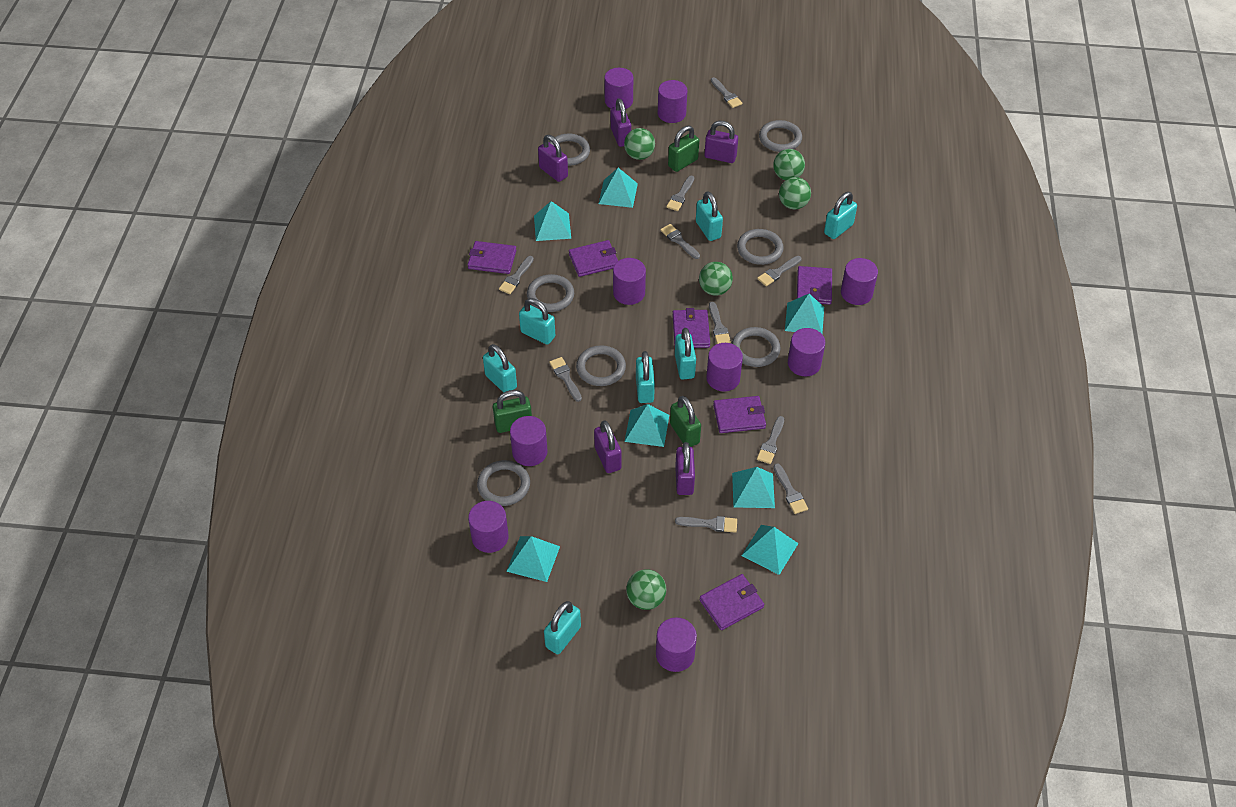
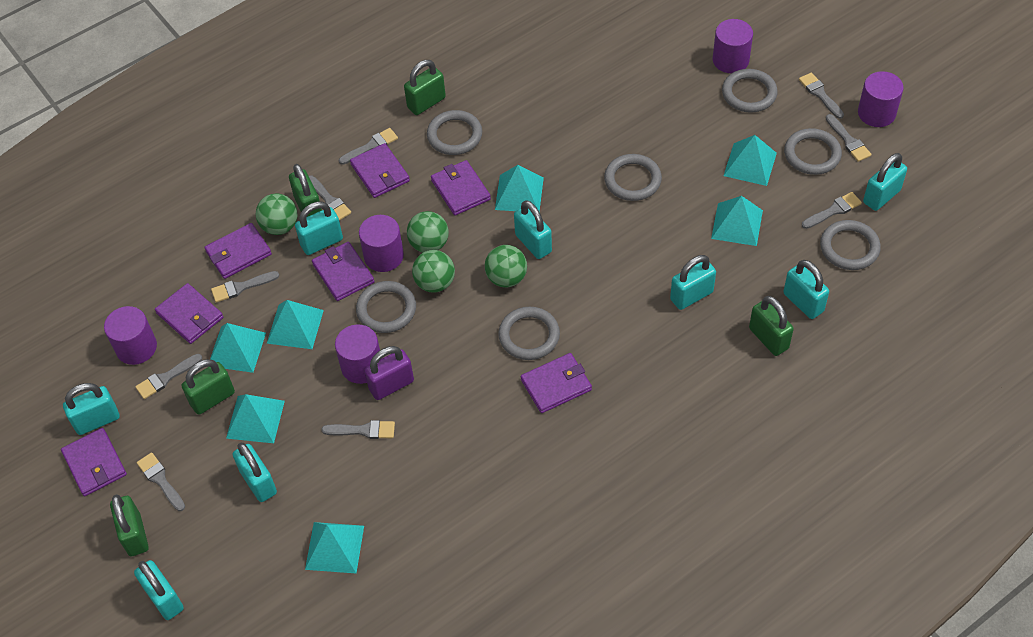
green ball: 5 -> 4
green padlock: 3 -> 5
grey brush: 10 -> 9
purple cylinder: 9 -> 5
purple padlock: 5 -> 1
purple wallet: 6 -> 7
turquoise padlock: 7 -> 8

